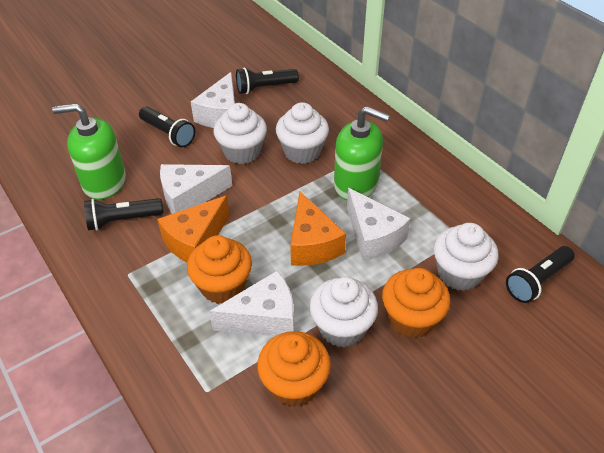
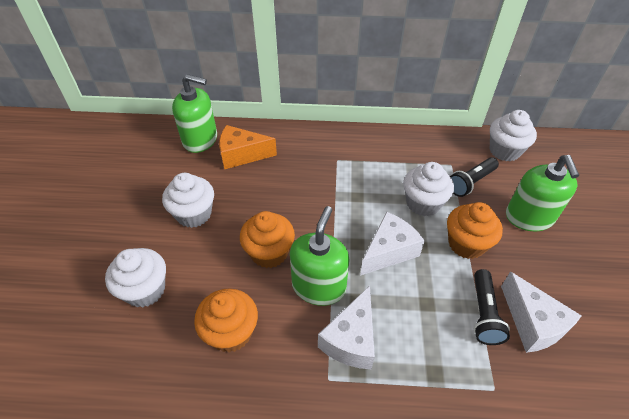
black flashlight: 4 -> 2
green soap dispenser: 2 -> 3
orange cheese: 2 -> 1
white cheese: 4 -> 3

